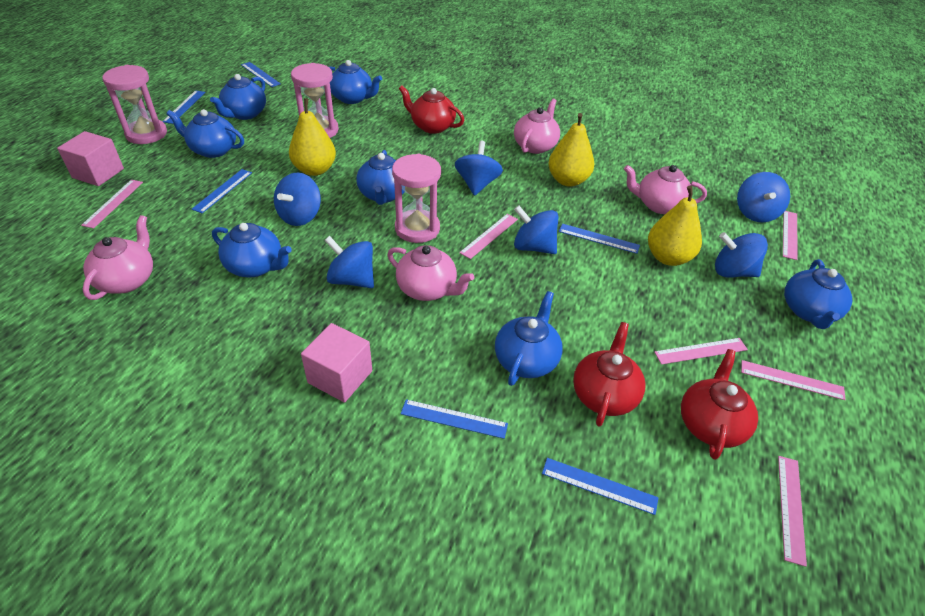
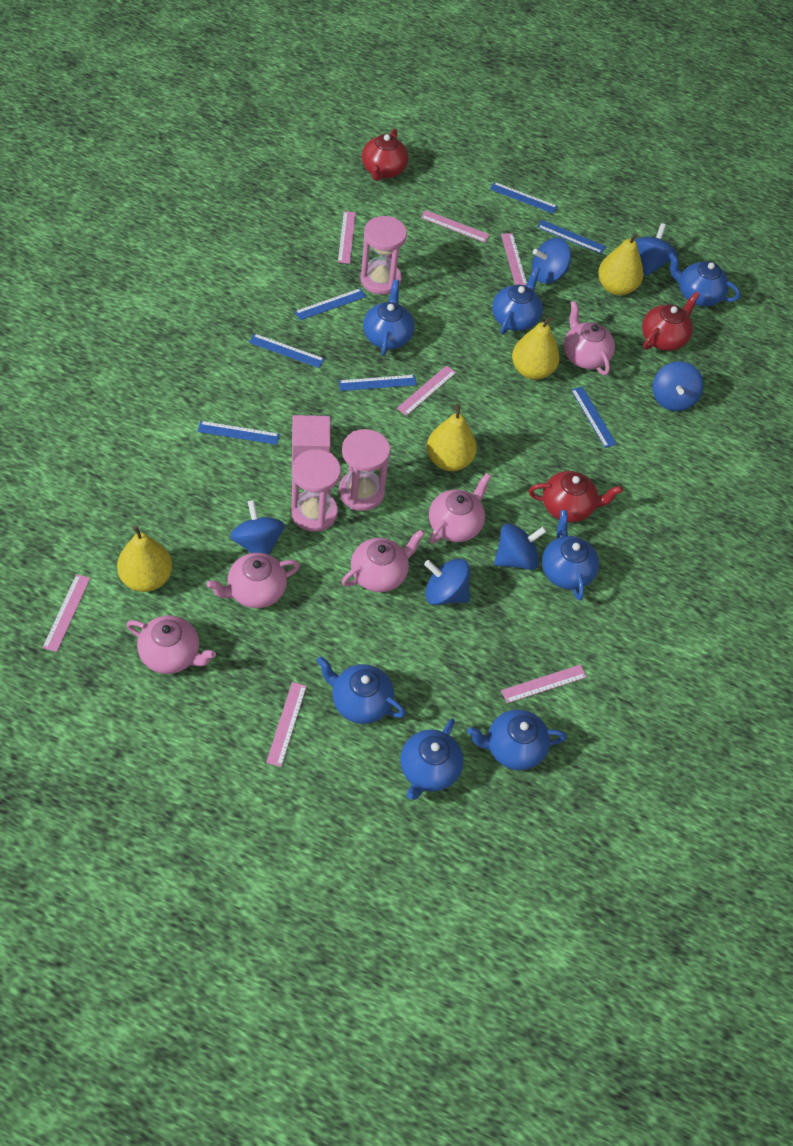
blue ruler: 6 -> 7
pink cube: 2 -> 1
pink ruler: 6 -> 7
pink teapot: 4 -> 5
yellow pear: 3 -> 4

